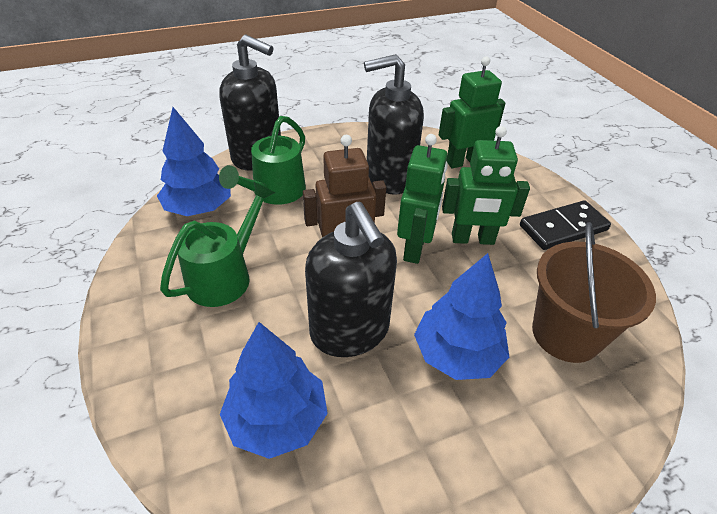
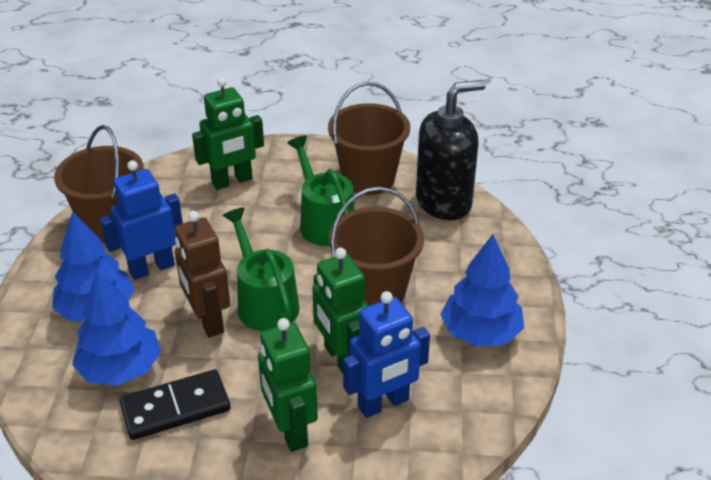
black soap dispenser: 3 -> 1
blue robot: 0 -> 2
brown bucket: 1 -> 3

